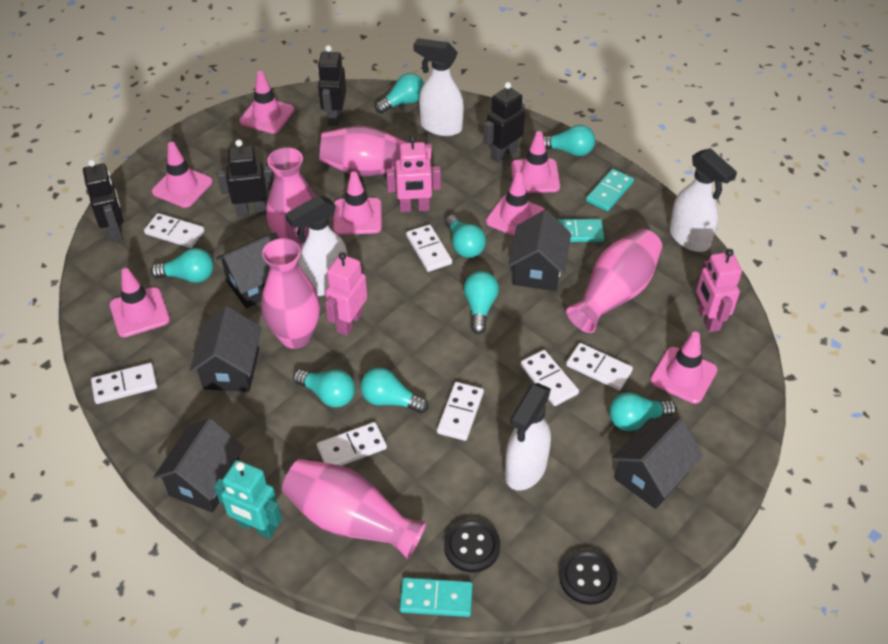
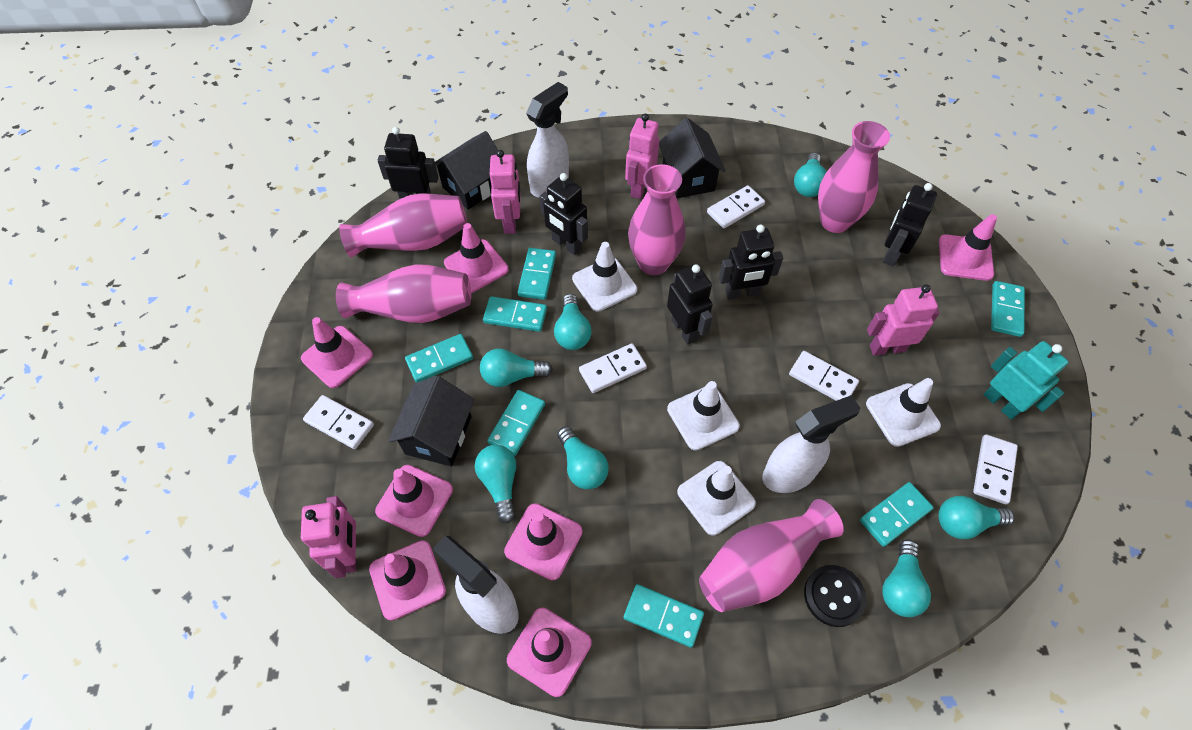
black button: 2 -> 1
black house: 5 -> 3
black robot: 4 -> 5
pink robot: 3 -> 4
turquoise domino: 3 -> 7
turquoise light bulb: 8 -> 7
white domino: 7 -> 5
white spray bottle: 4 -> 3
white traffic cone: 0 -> 4

